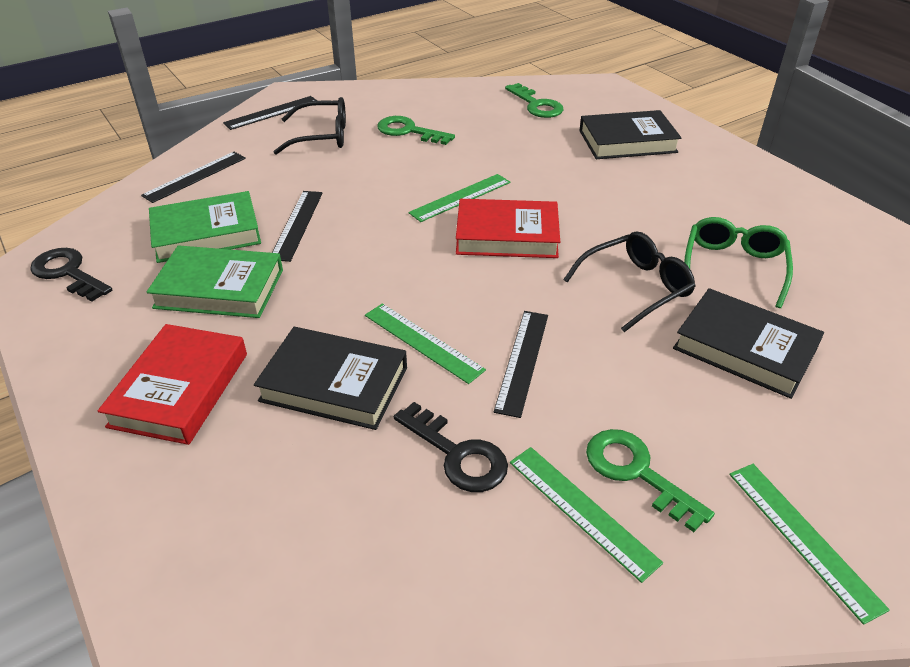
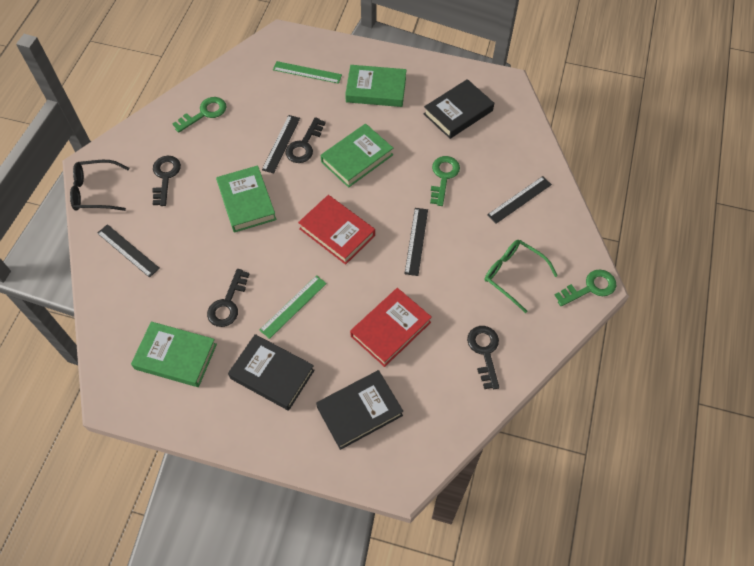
black glasses: 2 -> 1
black key: 2 -> 4
green book: 2 -> 4
green ruler: 4 -> 2

